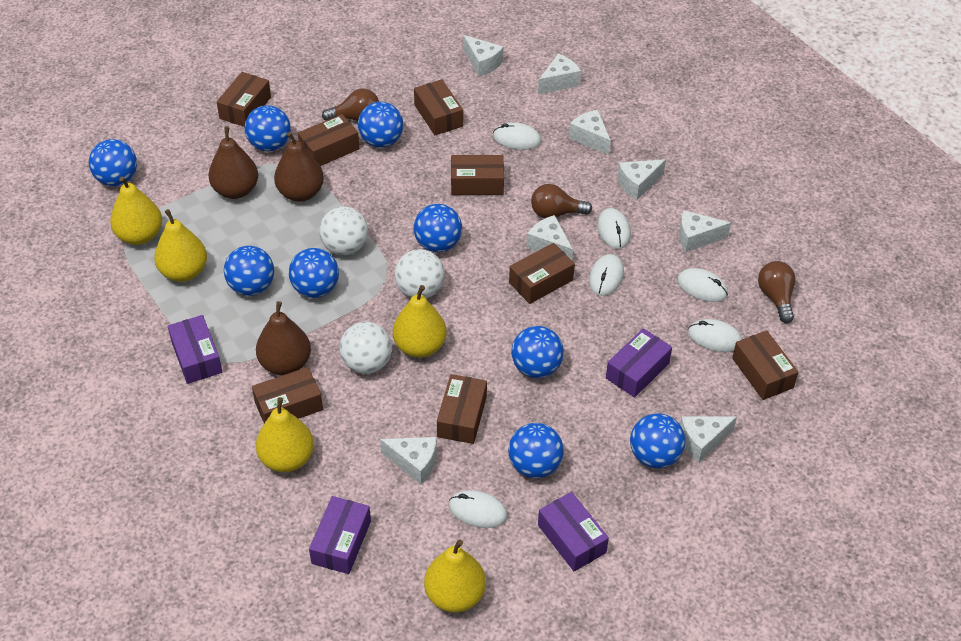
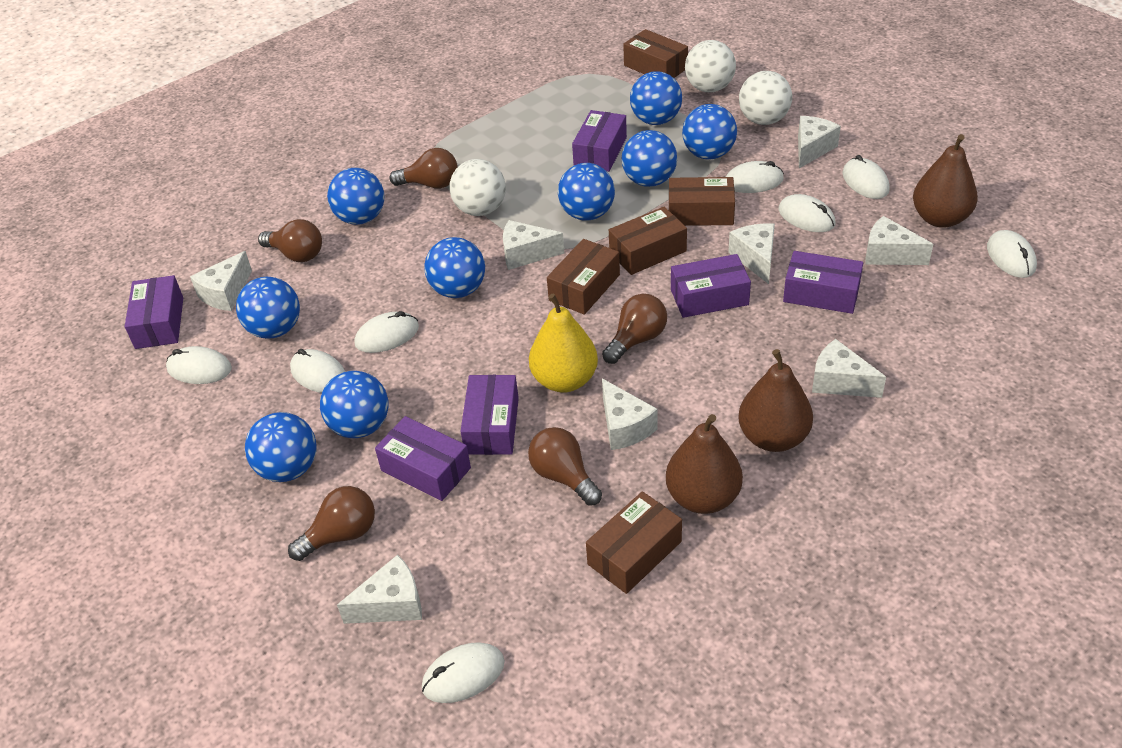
brown box: 8 -> 5
brown light bulb: 3 -> 5
purple box: 4 -> 6
white mouse: 6 -> 8
yellow pear: 5 -> 1

